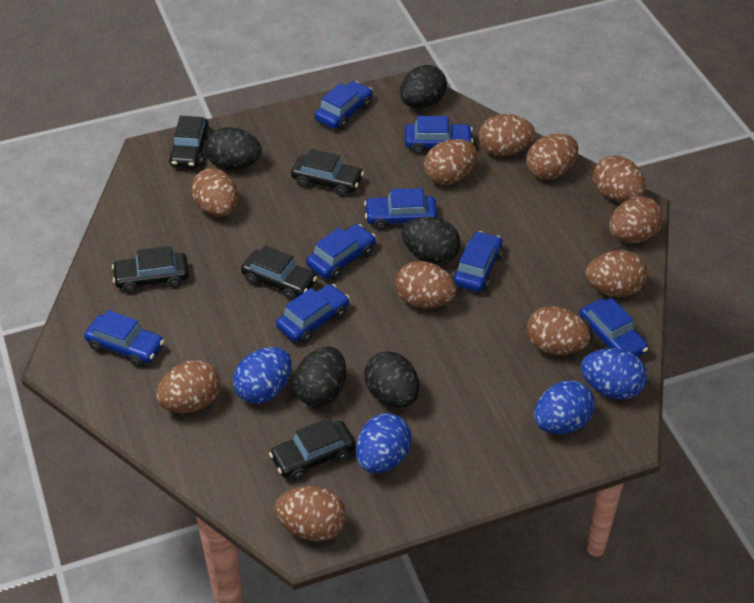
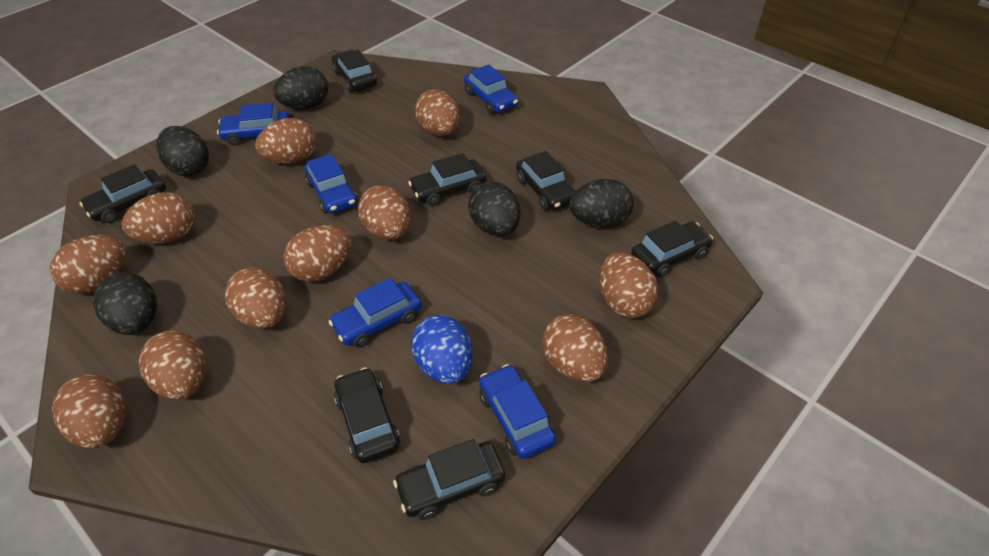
black car: 5 -> 7
blue car: 8 -> 5
blue egg: 4 -> 1

